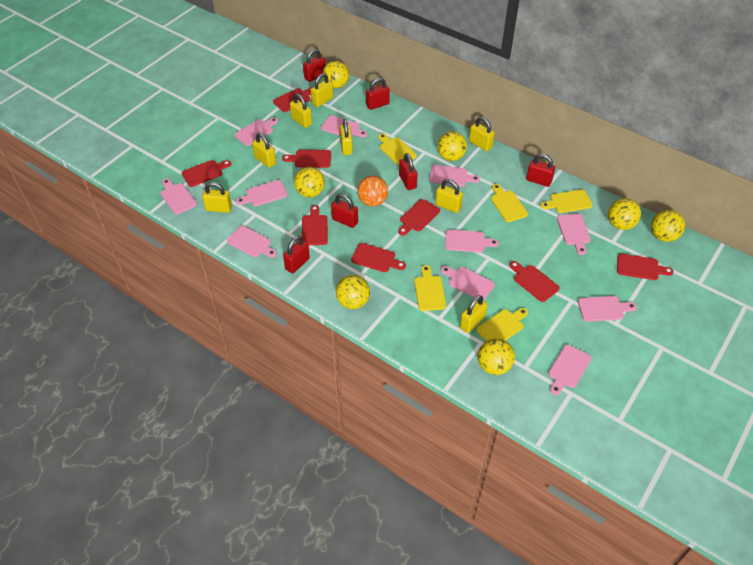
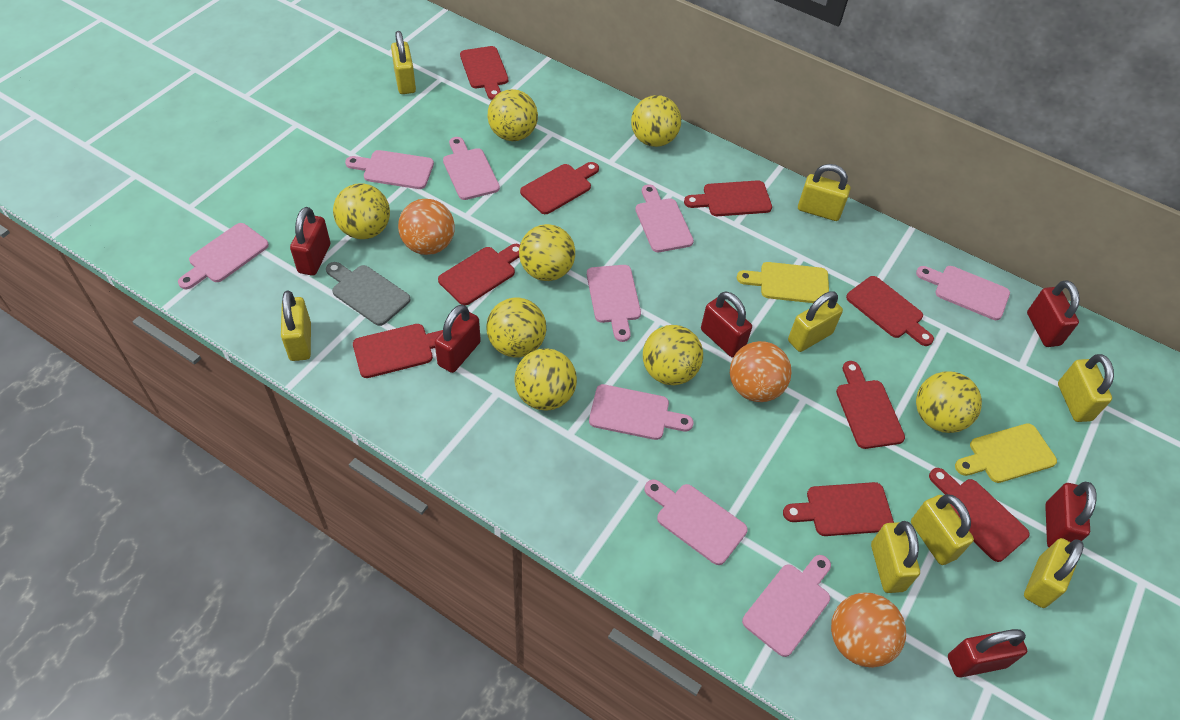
grey cutting board: 0 -> 1
orange ball: 1 -> 3
pink cutting board: 11 -> 9
red cutting board: 8 -> 9
yellow ball: 7 -> 8
yellow cutting board: 5 -> 2

